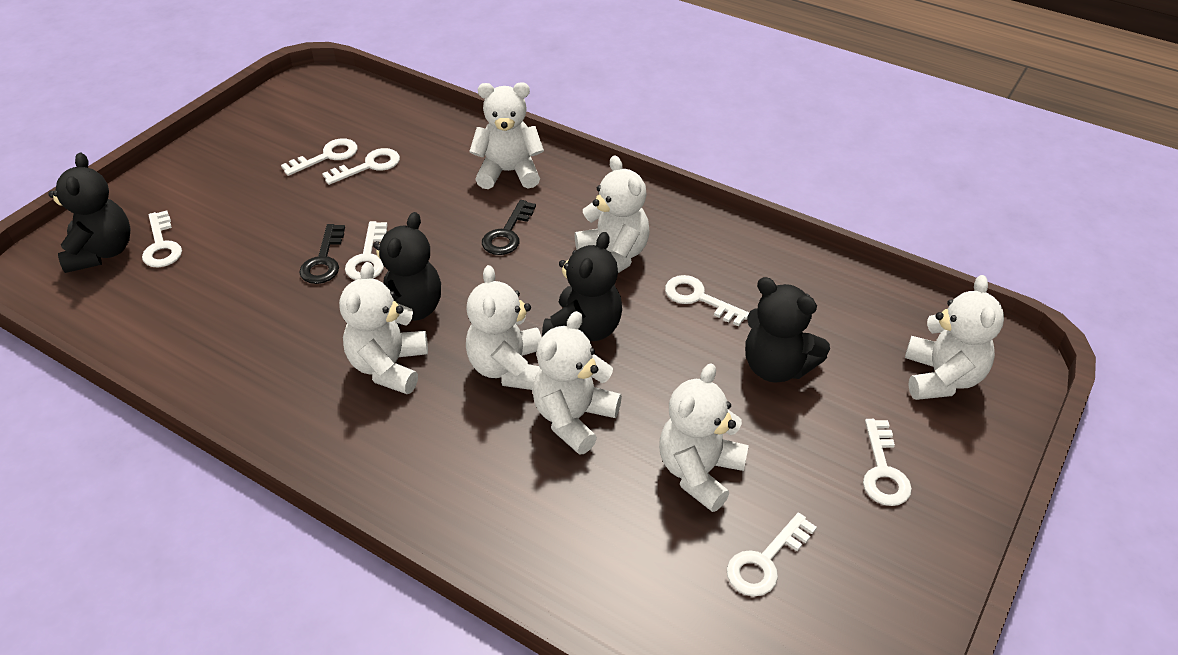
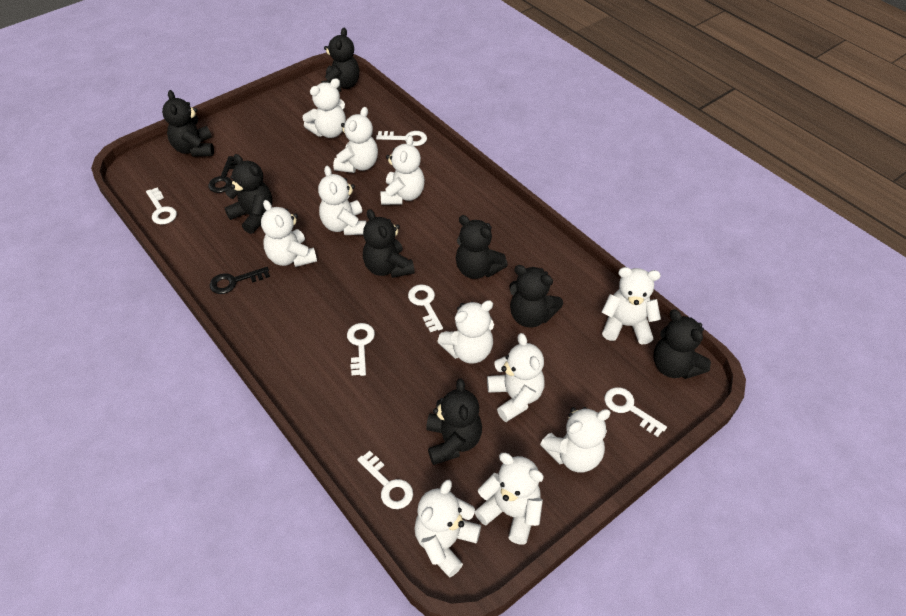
black teddy bear: 4 -> 8
white key: 7 -> 6
white teddy bear: 7 -> 11

